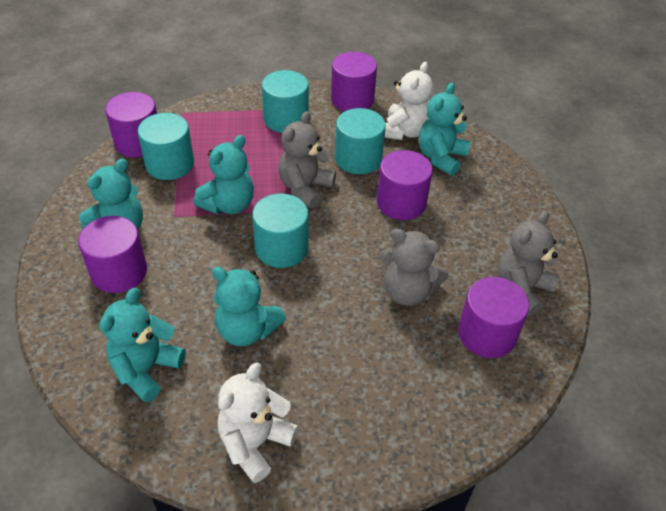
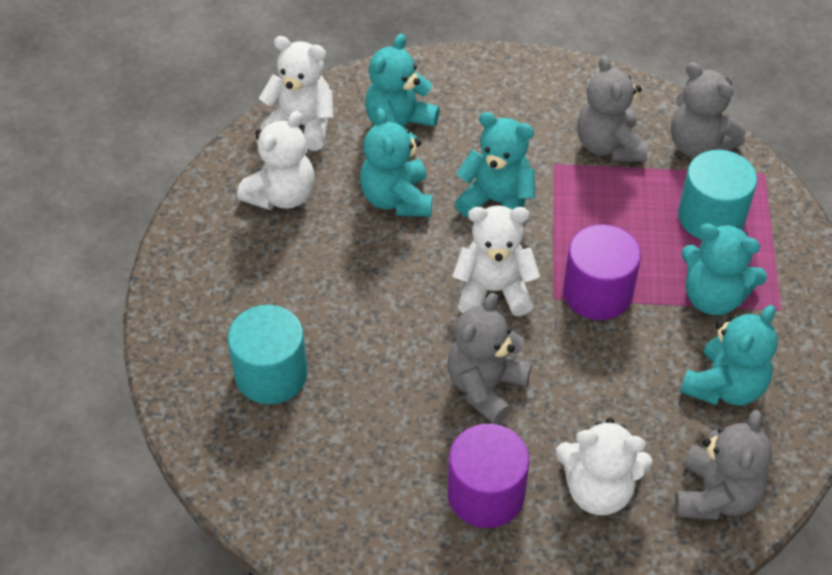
grey teddy bear: 3 -> 4
purple cylinder: 5 -> 2
turquoise cylinder: 4 -> 2
white teddy bear: 2 -> 4

